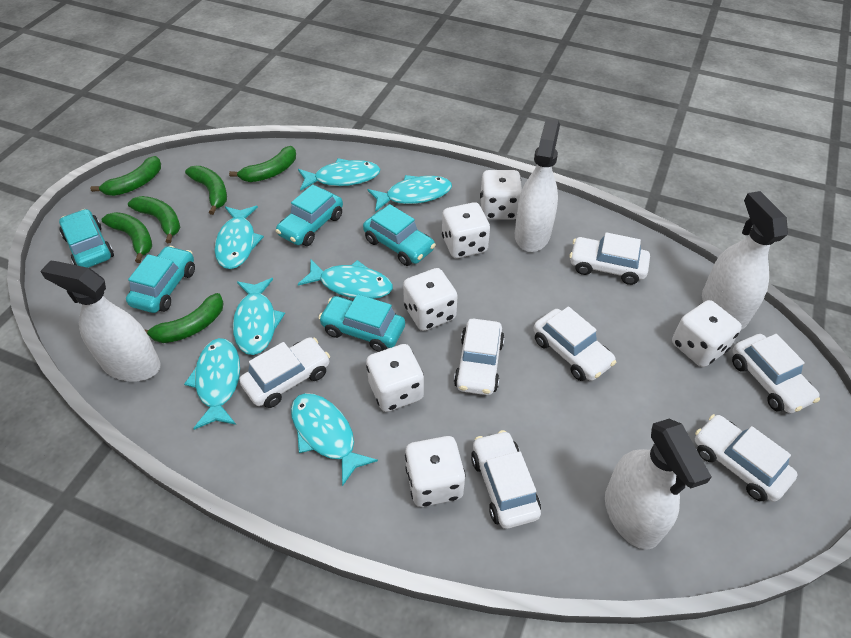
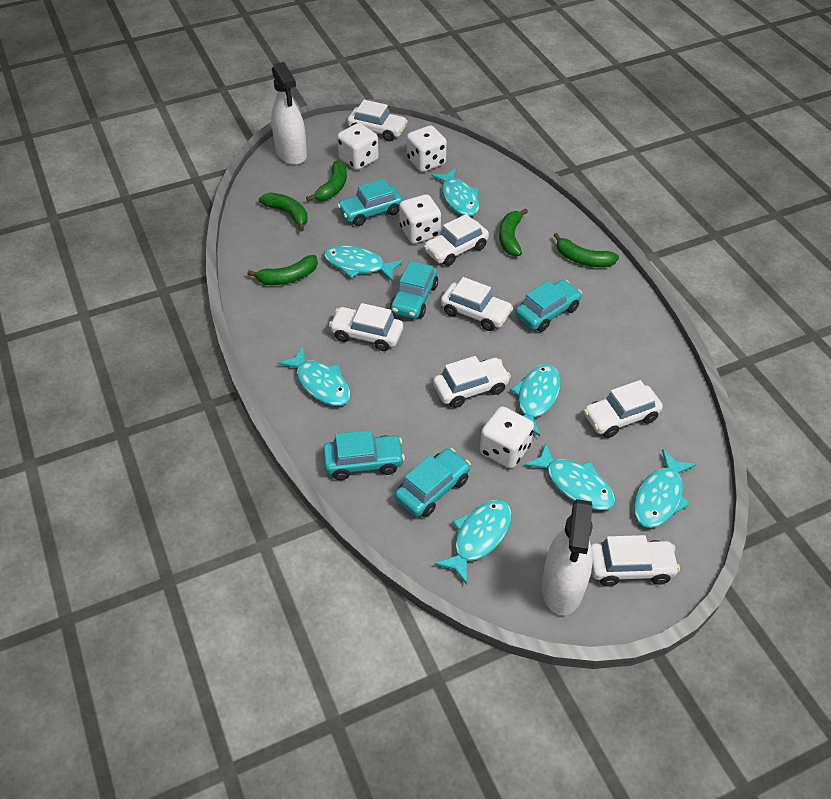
green banana: 6 -> 5
white dice: 6 -> 4
white spray bottle: 4 -> 2

